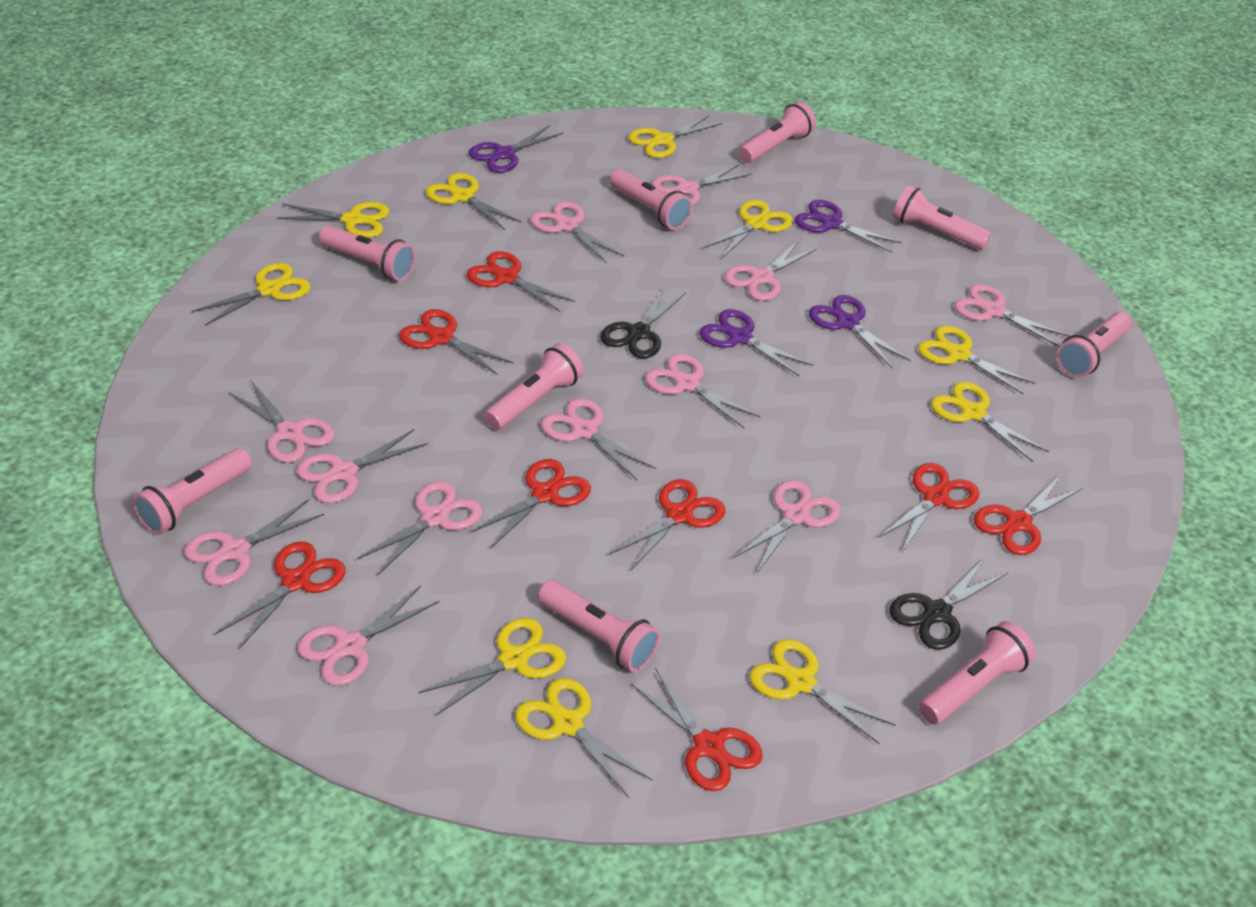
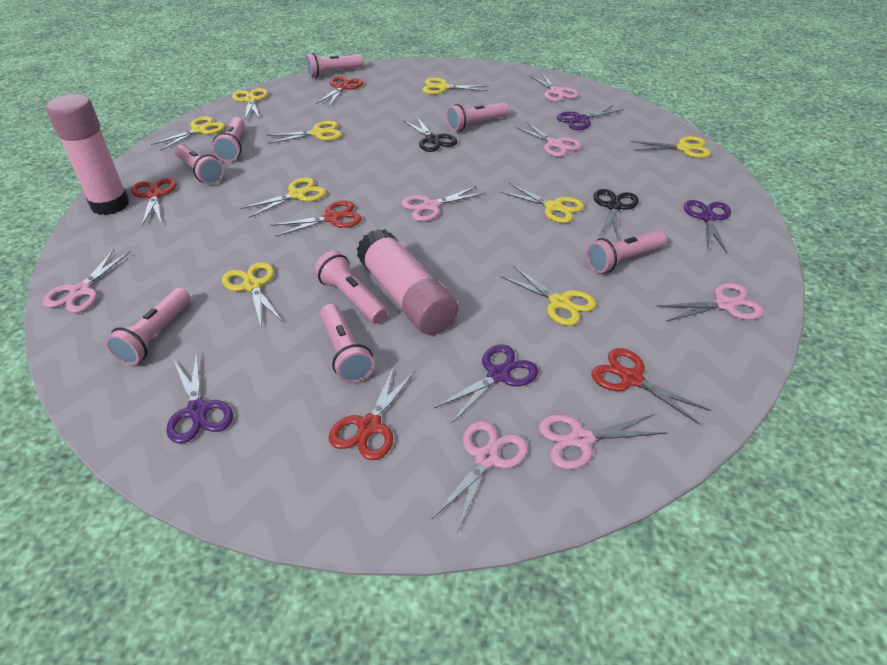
pink flashlight: 9 -> 8
pink glue stick: 0 -> 2
pink scissors: 12 -> 7
red scissors: 8 -> 5
yellow scissors: 10 -> 9

